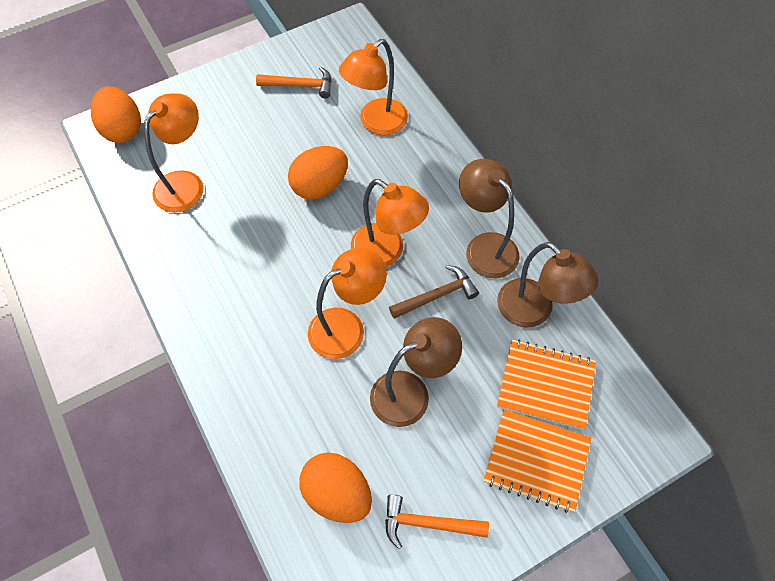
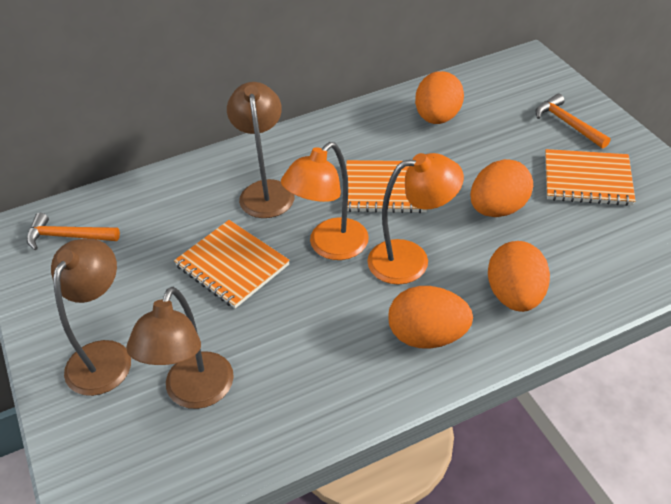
brown hammer: 1 -> 0
orange egg: 3 -> 4
orange lamp: 4 -> 2
orange notebook: 2 -> 3

